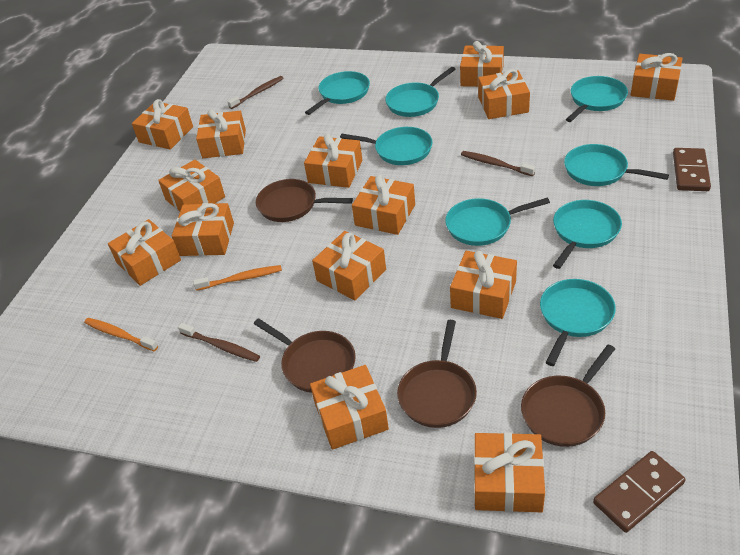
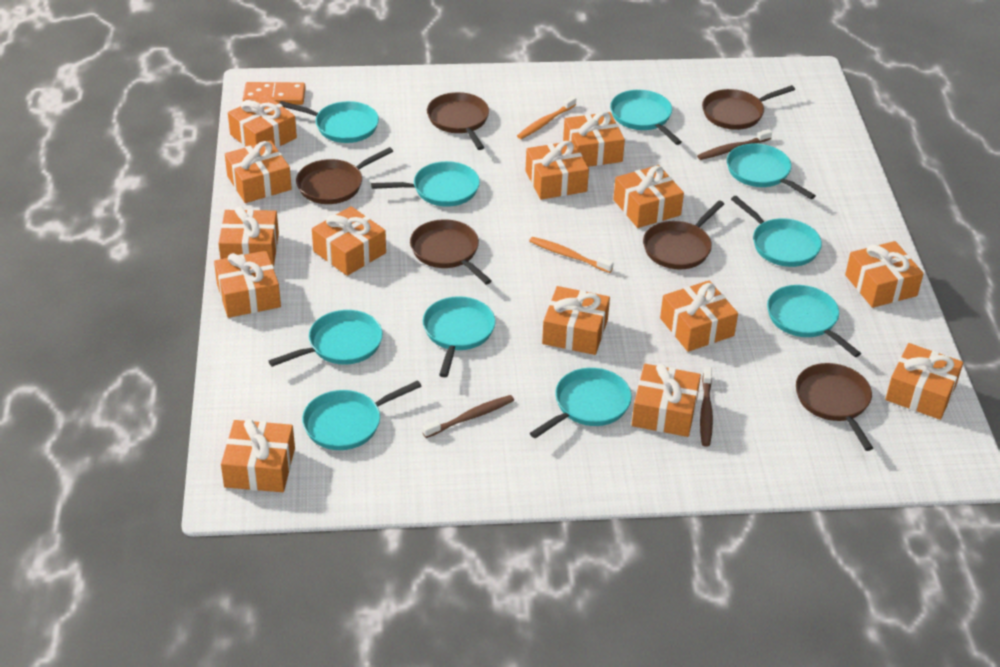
brown domino: 2 -> 0
brown pan: 4 -> 6
orange domino: 0 -> 1
turquoise pan: 8 -> 10

